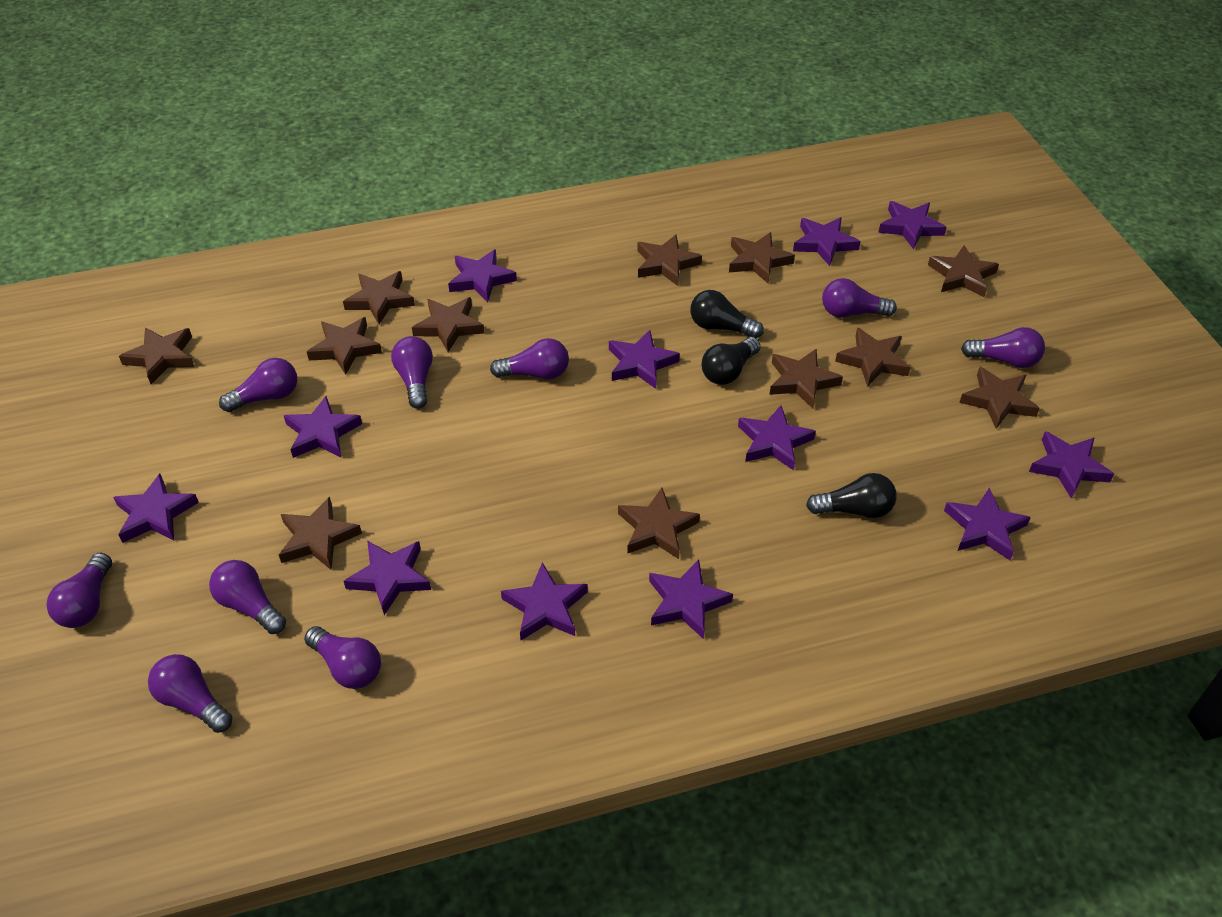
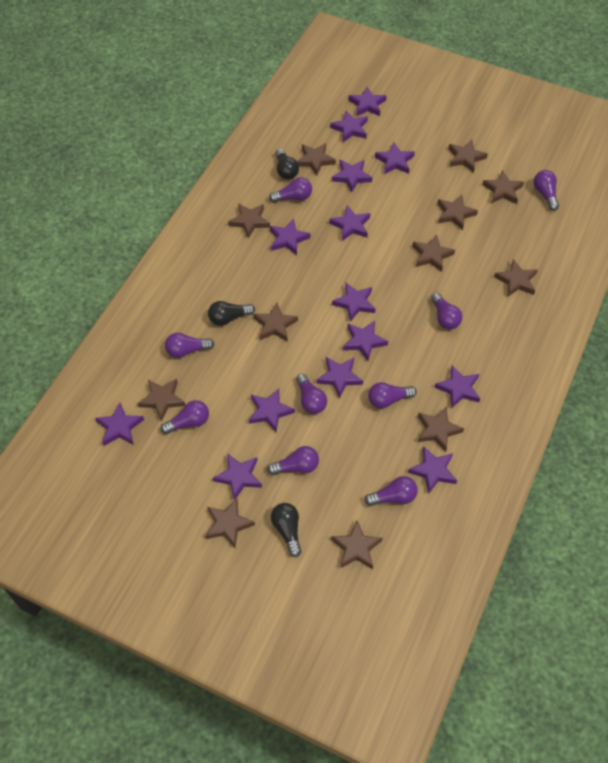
purple star: 12 -> 14

